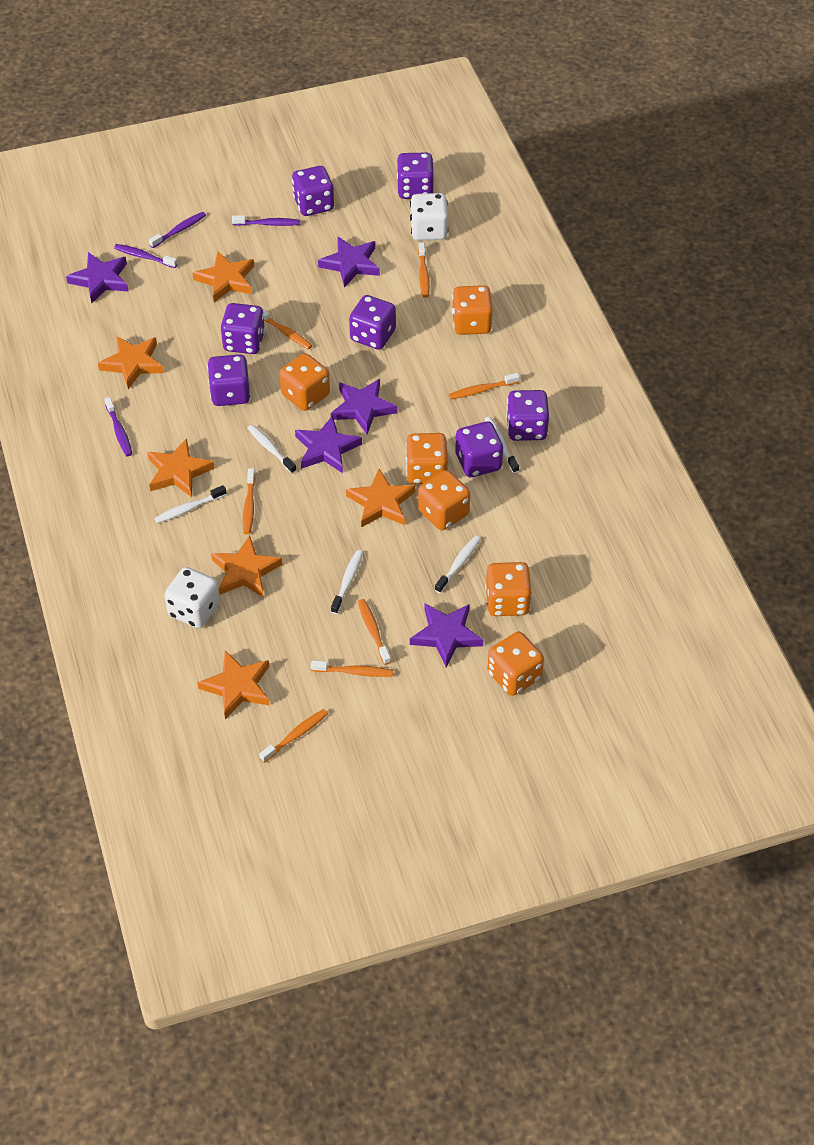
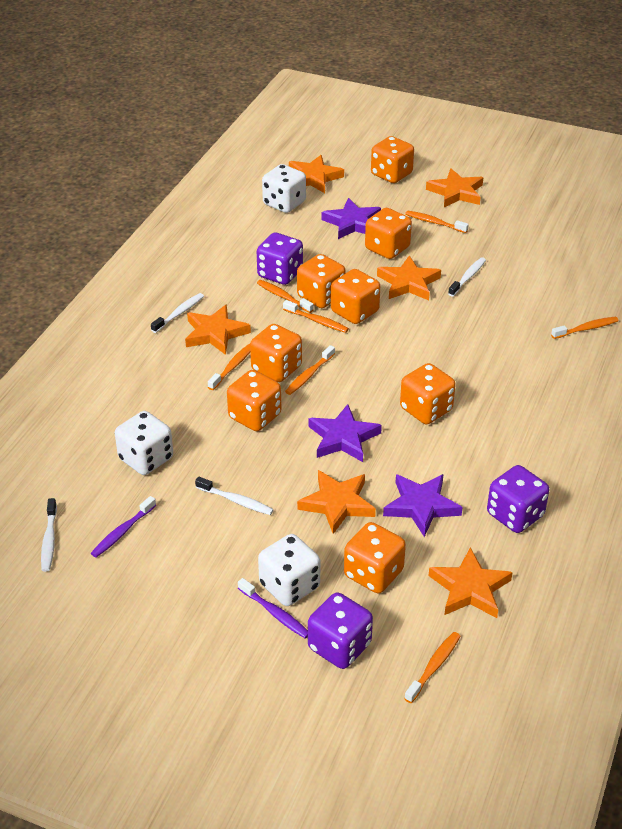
orange dice: 6 -> 8
purple dice: 7 -> 3
purple star: 5 -> 3
purple toothbrush: 4 -> 2
white dice: 2 -> 3
white toothbrush: 5 -> 4

